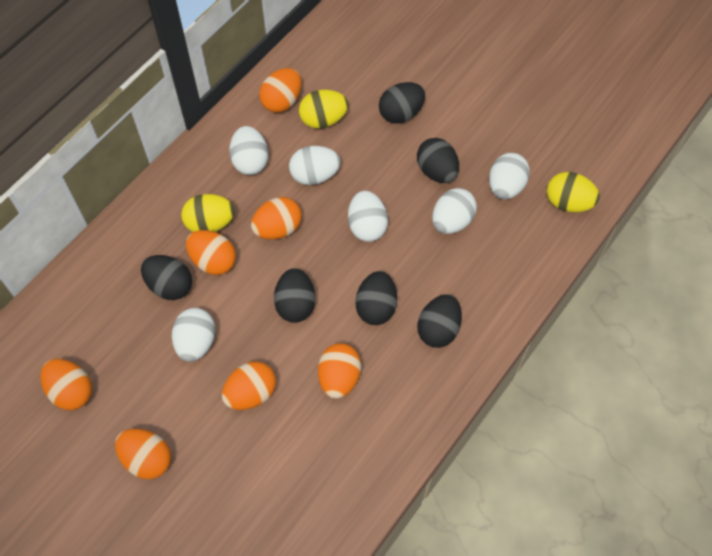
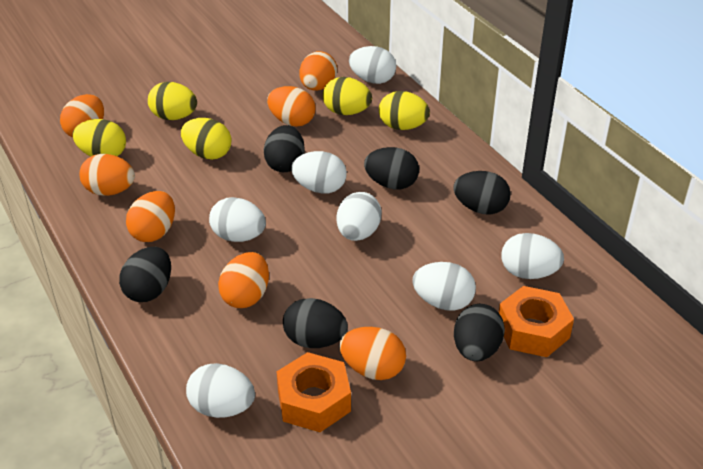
orange nut: 0 -> 2
white egg: 6 -> 7
yellow egg: 3 -> 5

